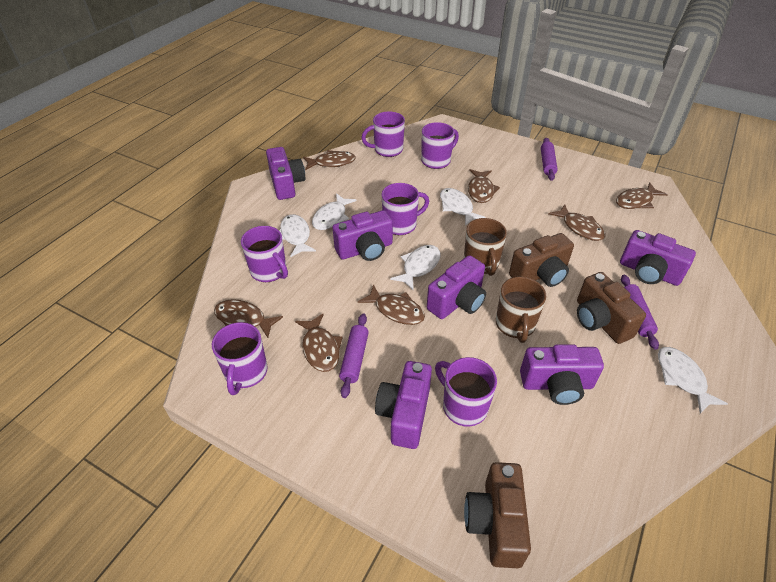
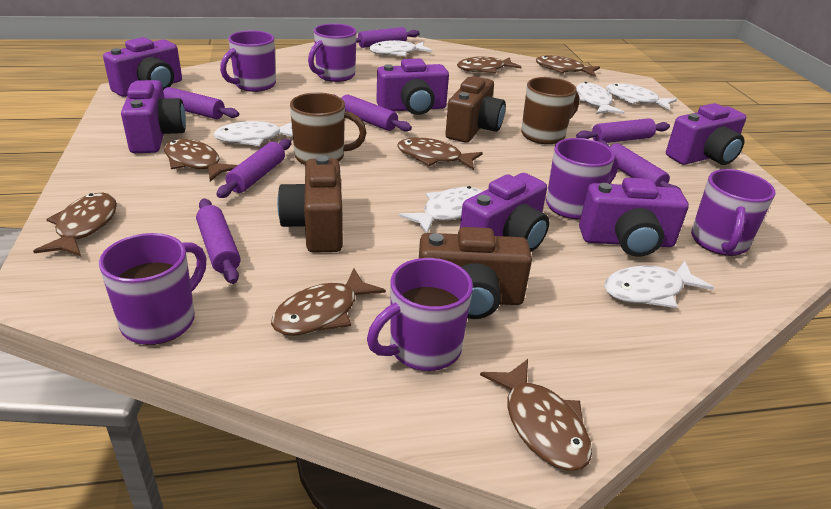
purple rolling pin: 3 -> 7
white fish: 5 -> 6

